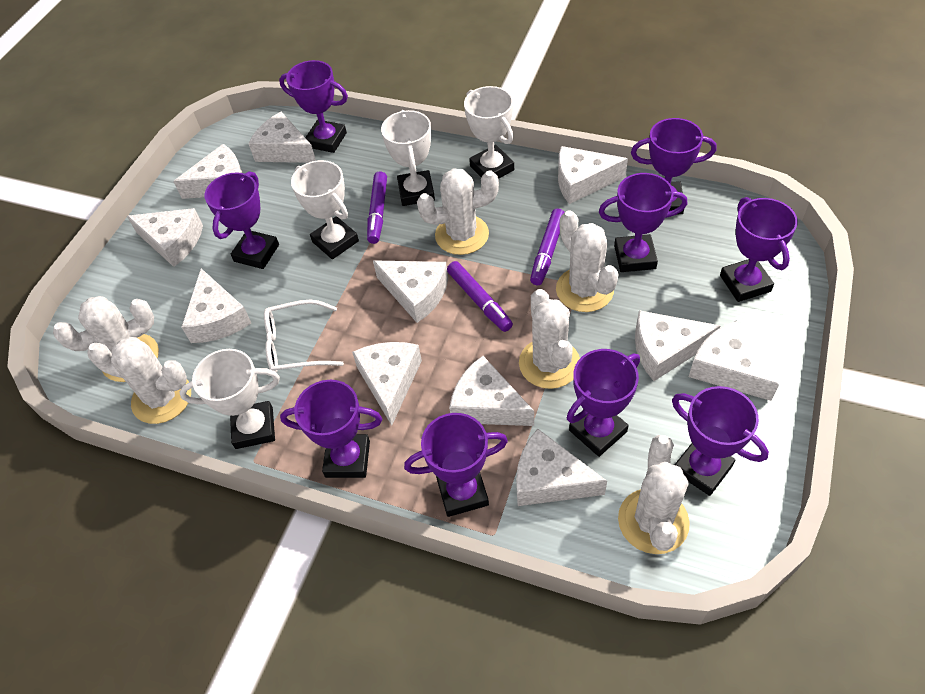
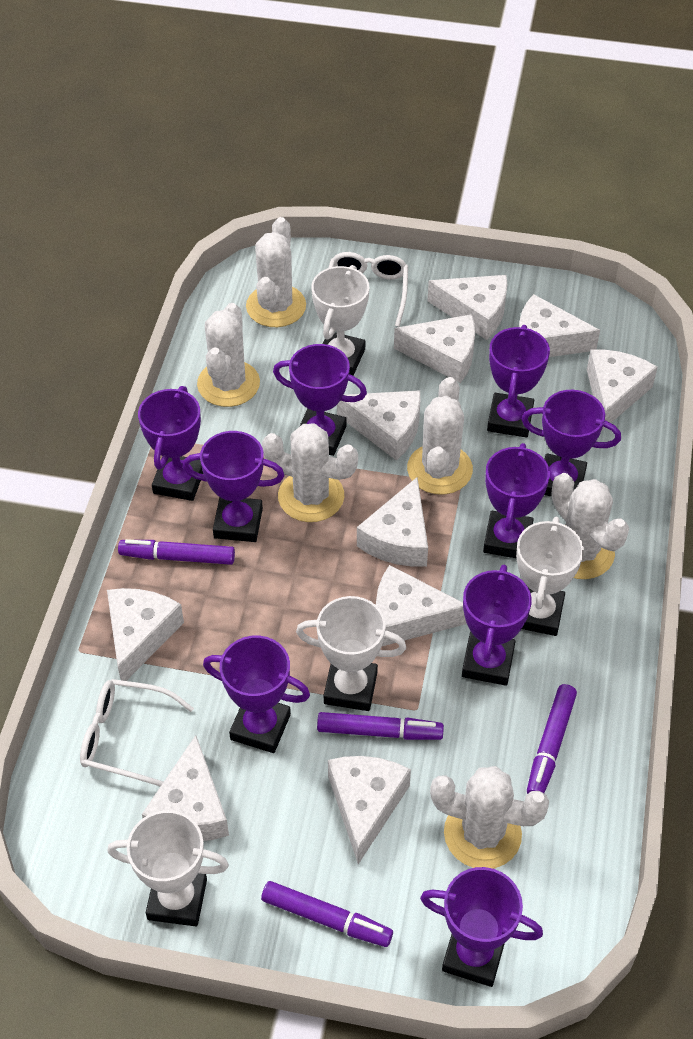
purple marker: 3 -> 4
white cheese: 11 -> 10
white glasses: 1 -> 2

